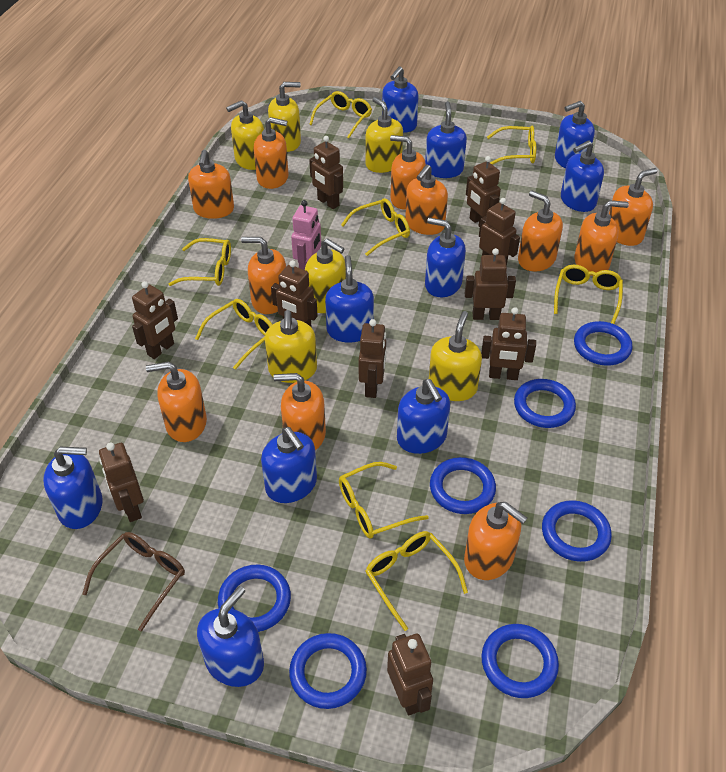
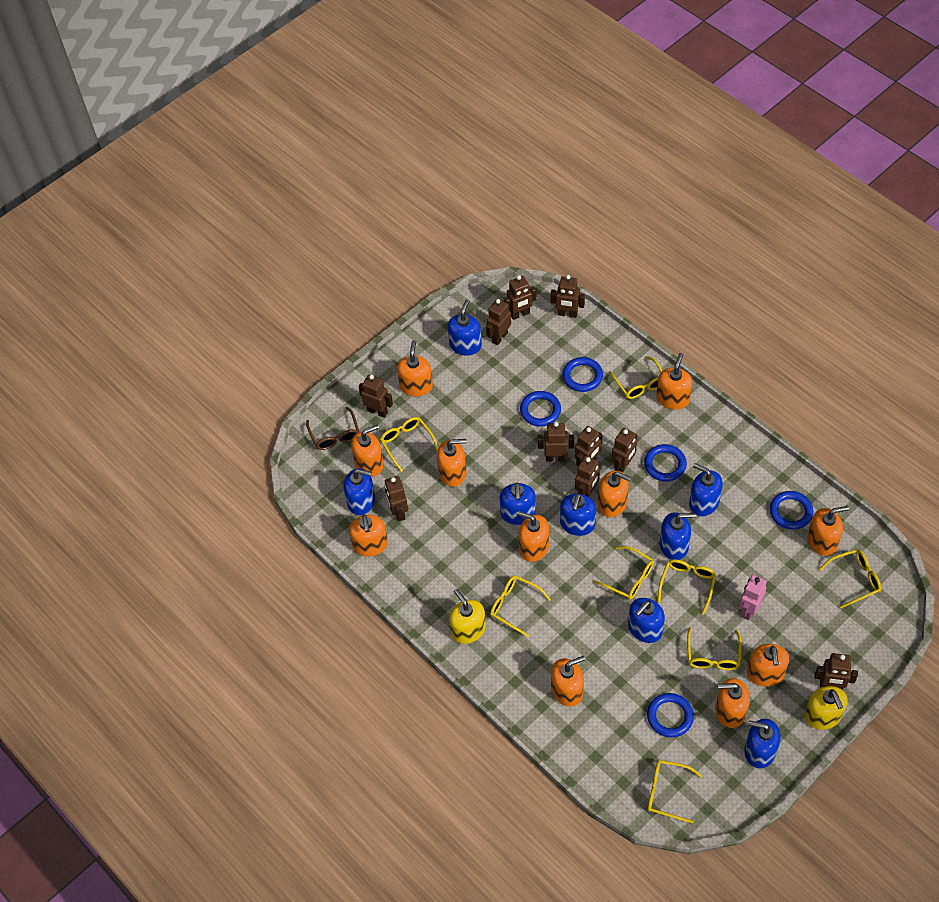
blue ring: 7 -> 5
blue soap dispenser: 10 -> 8
yellow soap dispenser: 6 -> 2

